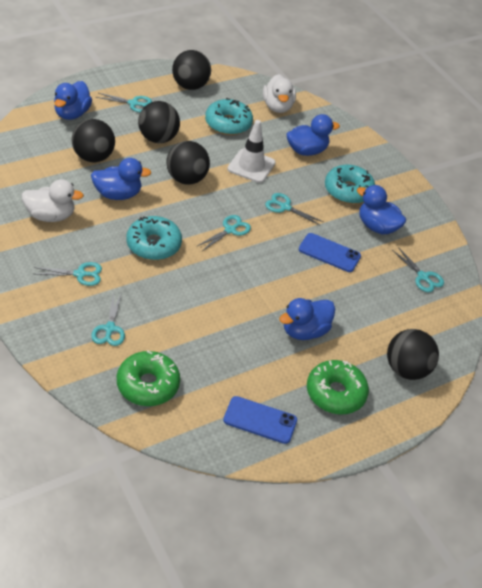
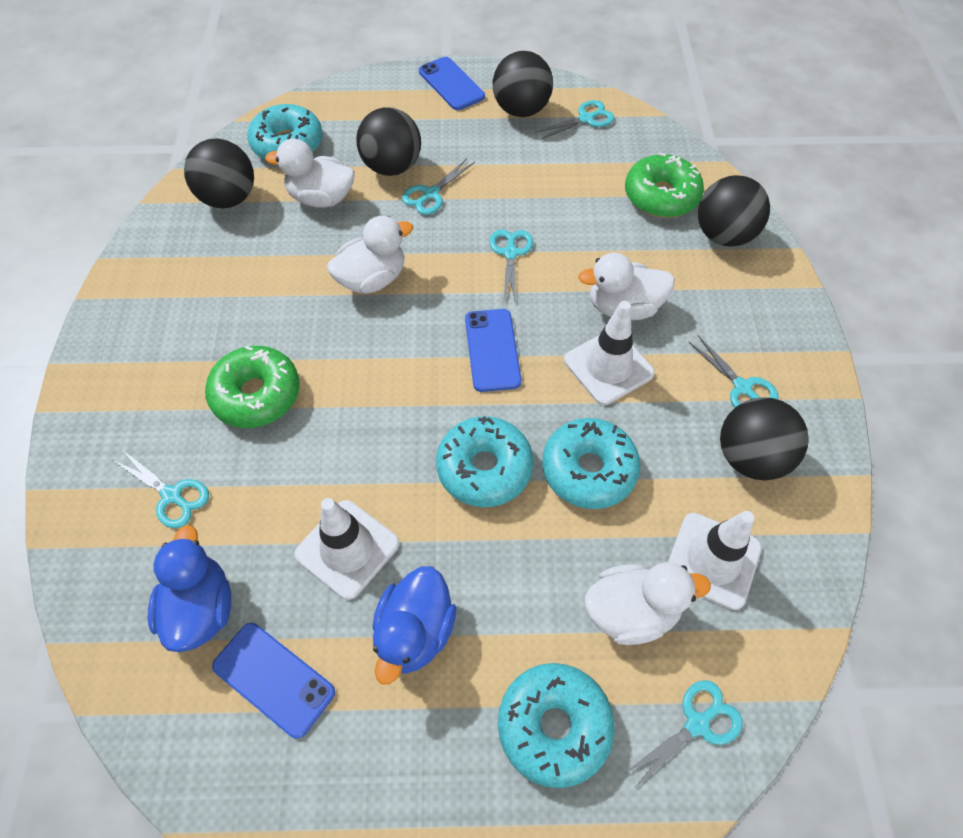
blue duck: 5 -> 2
blue phone: 2 -> 3
turquoise donut: 3 -> 4
white duck: 2 -> 4
white traffic cone: 1 -> 3

